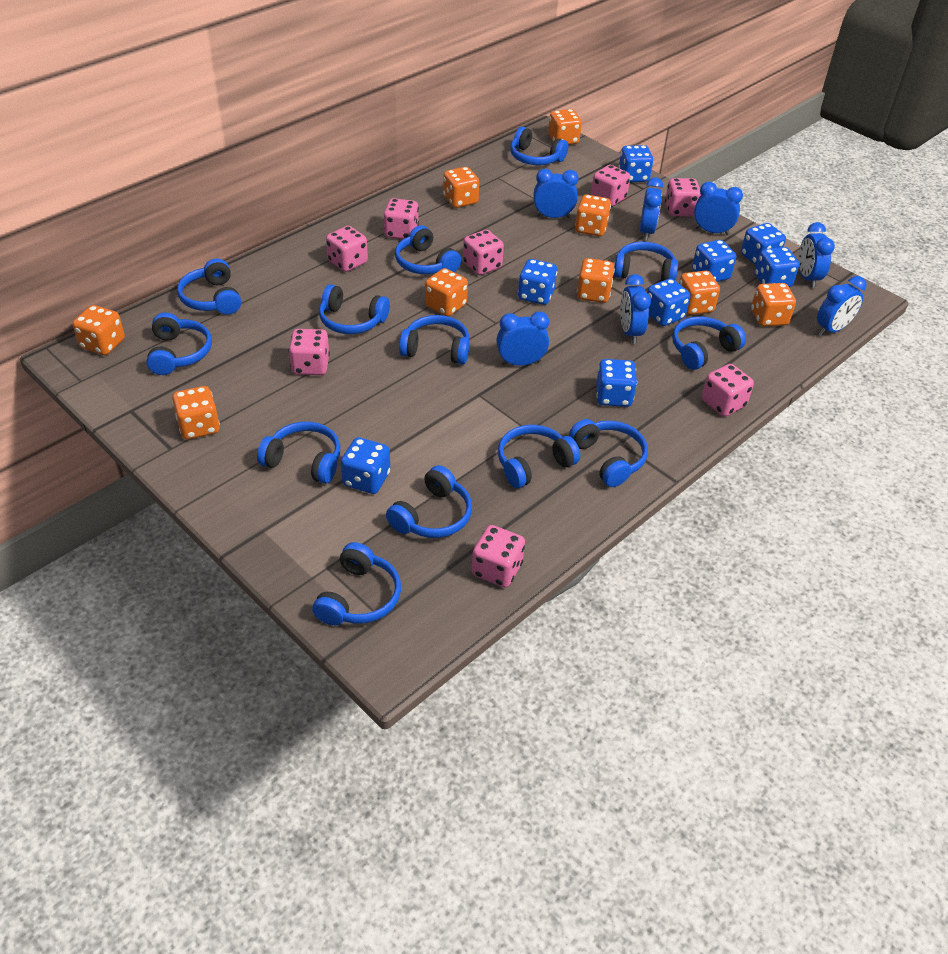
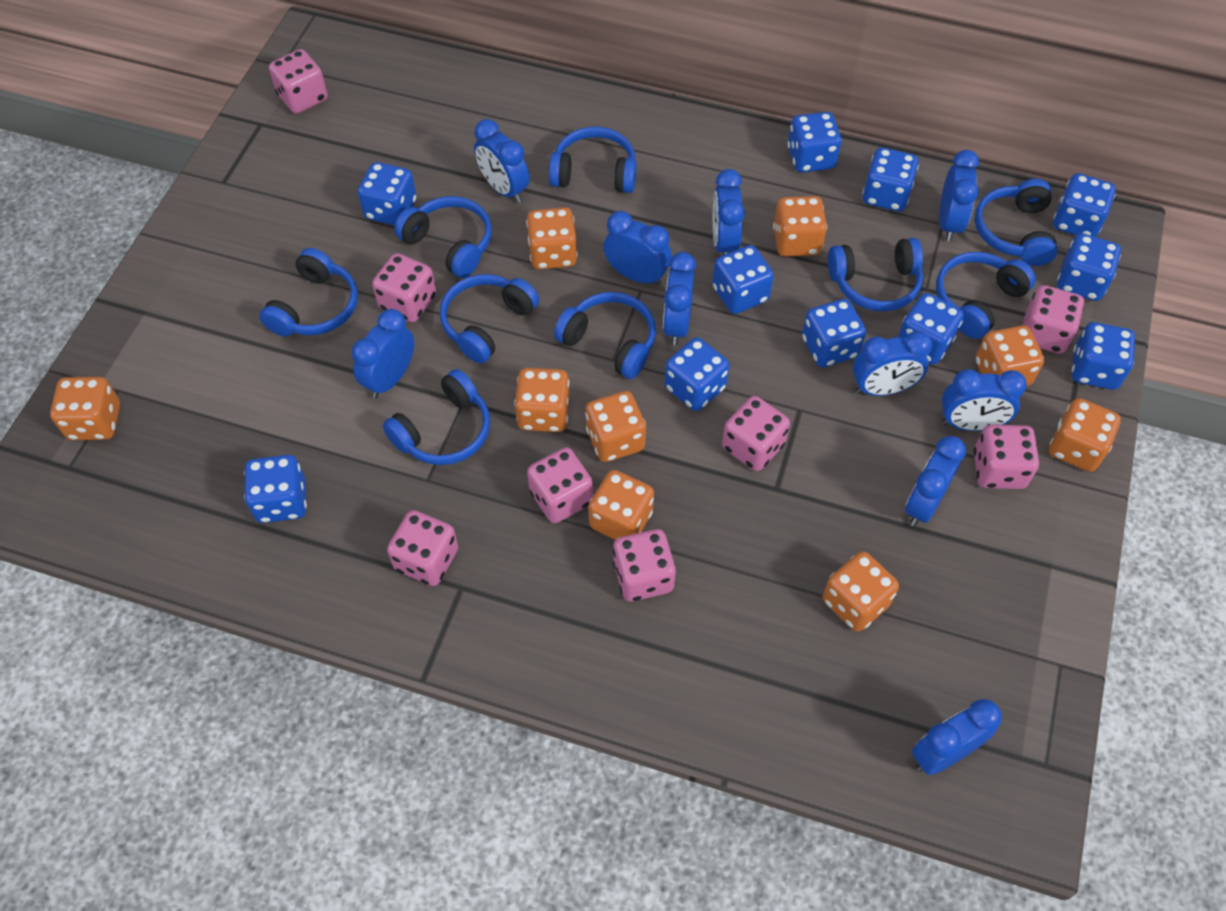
blue clock: 7 -> 10
blue dice: 8 -> 11
blue headphones: 13 -> 9

